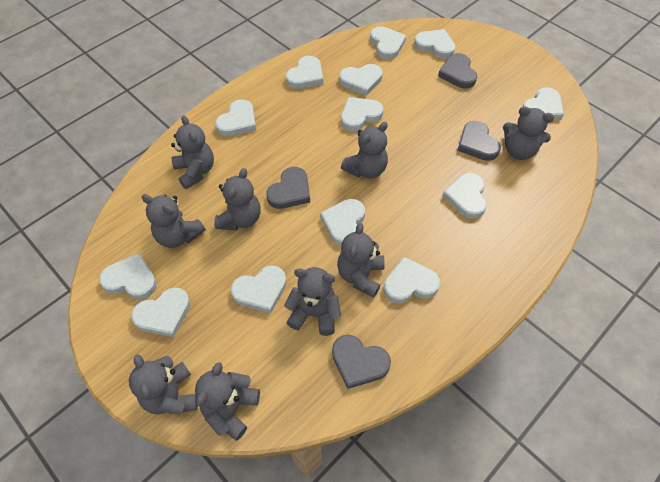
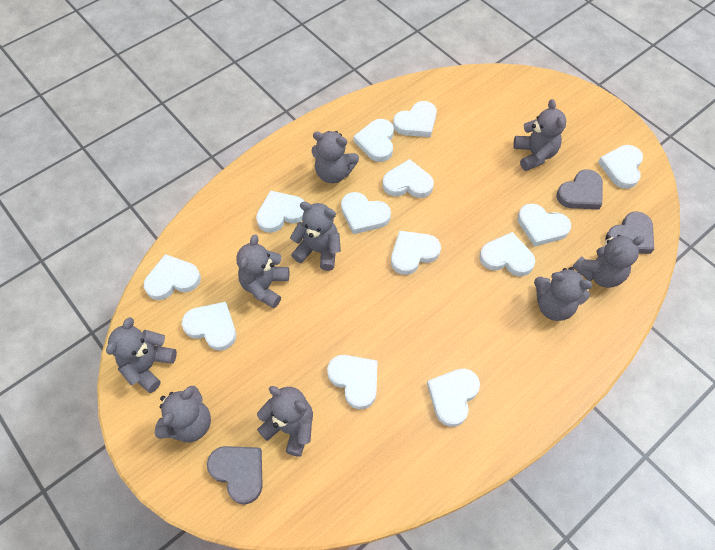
grey heart: 4 -> 3

